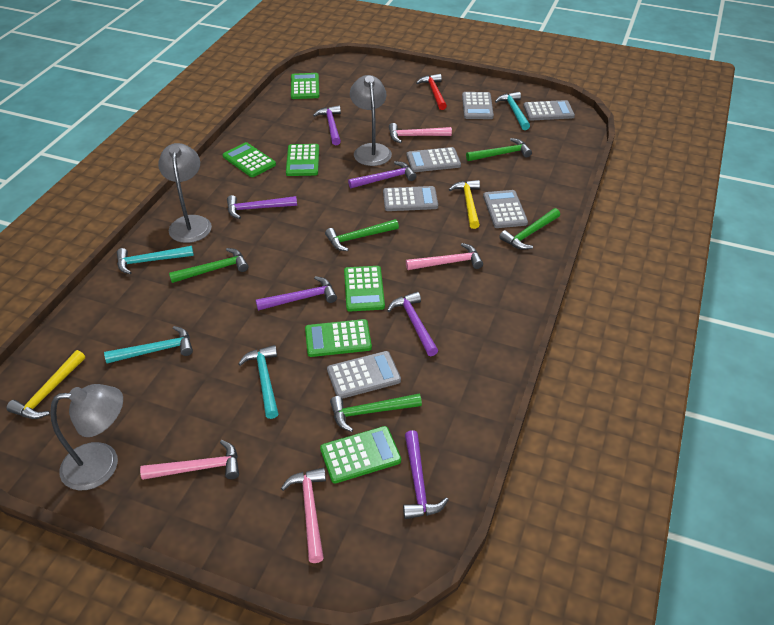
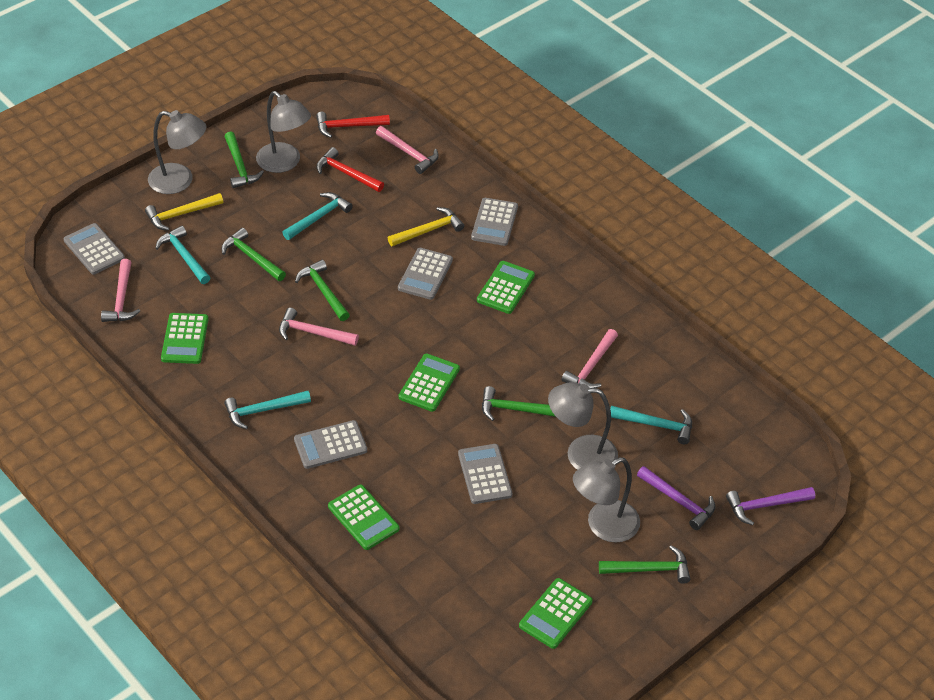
green calculator: 6 -> 5
grey calculator: 6 -> 5
grey lamp: 3 -> 4
purple hammer: 6 -> 2
red hammer: 1 -> 2

